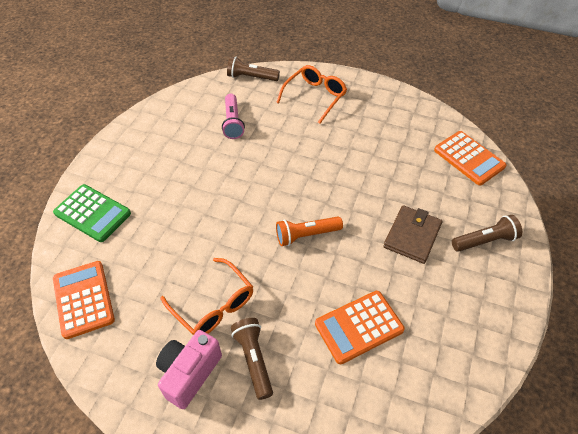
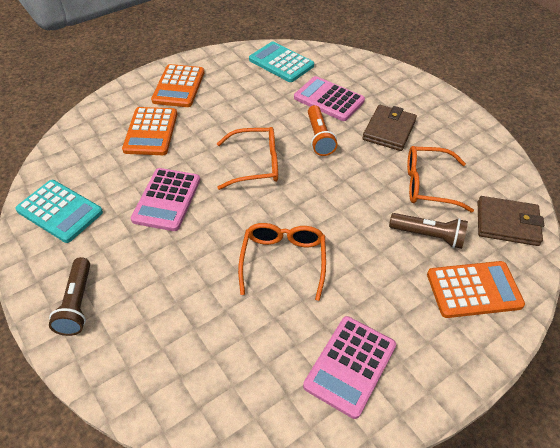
brown flashlight: 3 -> 2
brown wallet: 1 -> 2
green calculator: 1 -> 0
orange glasses: 2 -> 3
pink calculator: 0 -> 3
pink camera: 1 -> 0
pink flashlight: 1 -> 0
turquoise calculator: 0 -> 2

